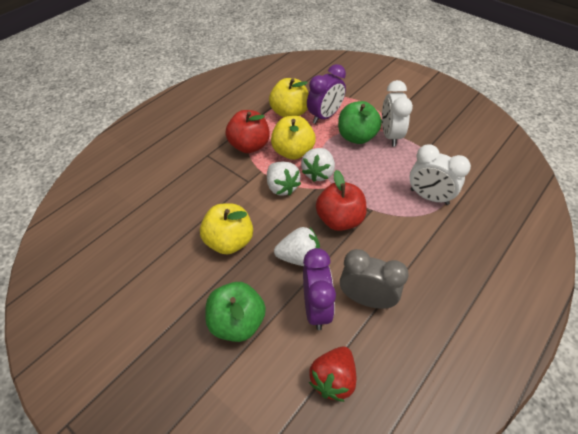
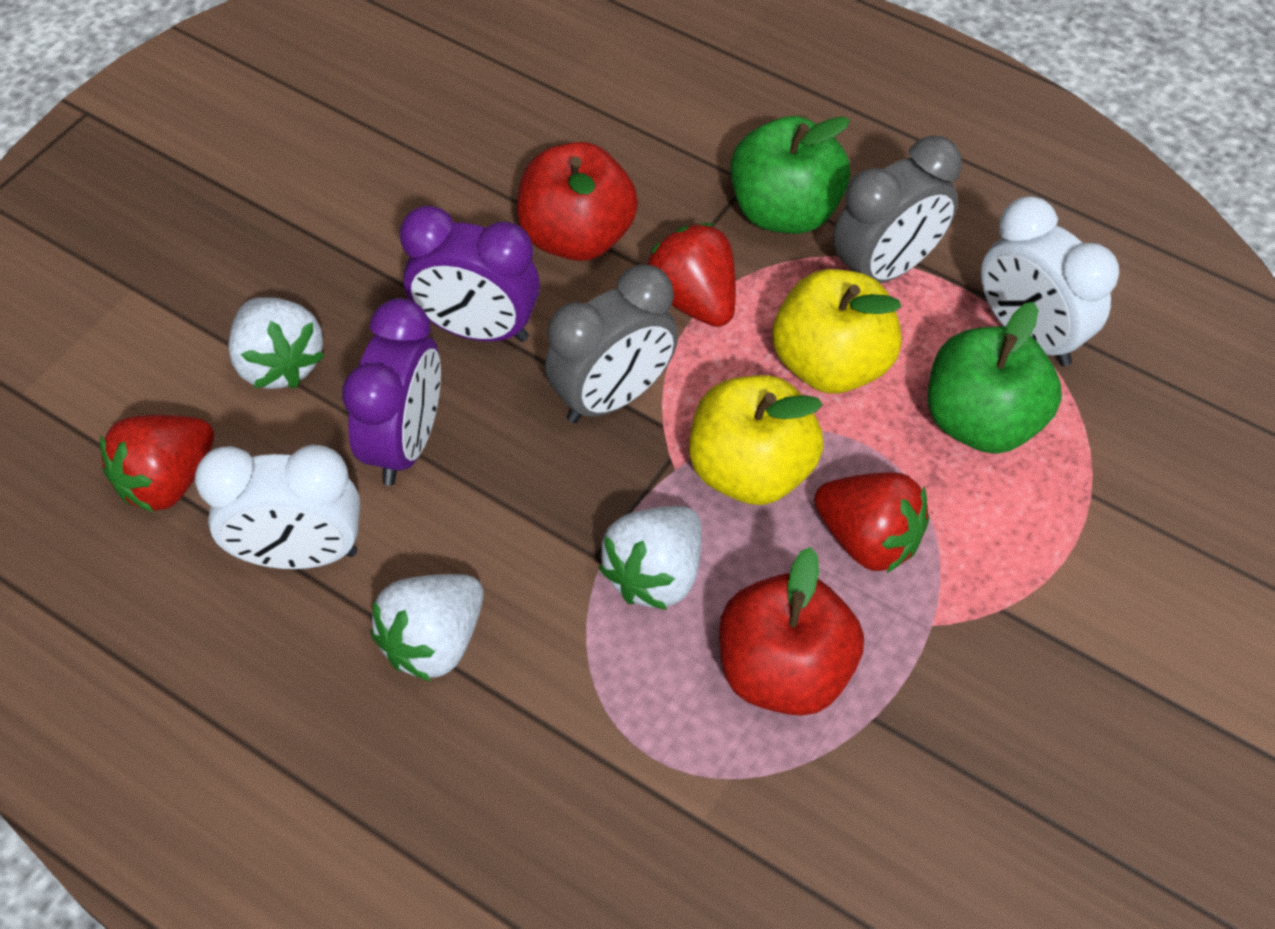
grey clock: 1 -> 2
red strawberry: 1 -> 3
yellow apple: 3 -> 2

